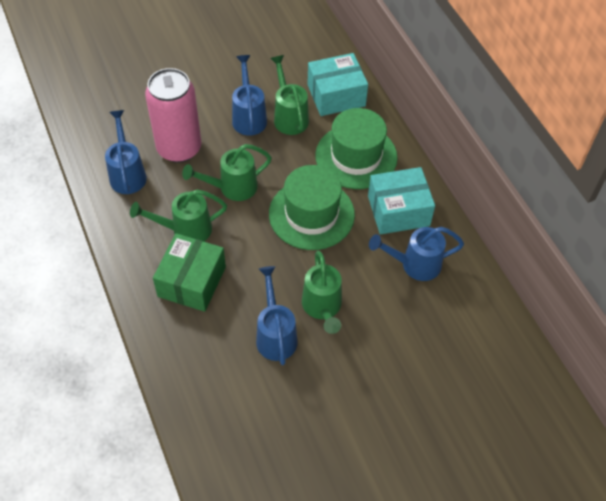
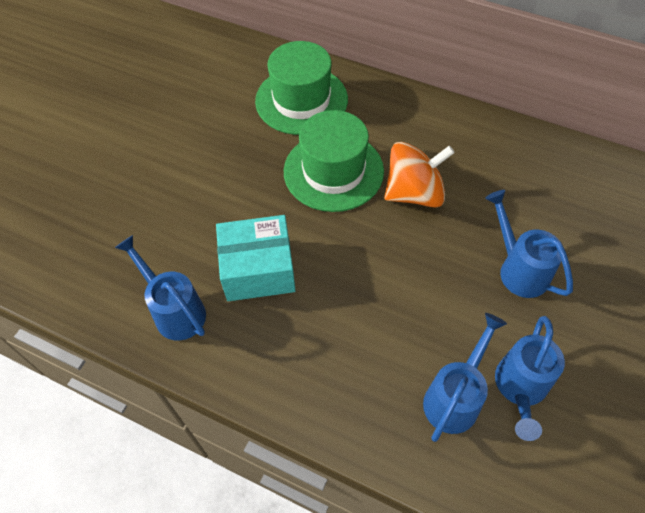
green box: 1 -> 0
green watering can: 4 -> 0
orange spinning top: 0 -> 1
pink can: 1 -> 0
turquoise box: 2 -> 1

